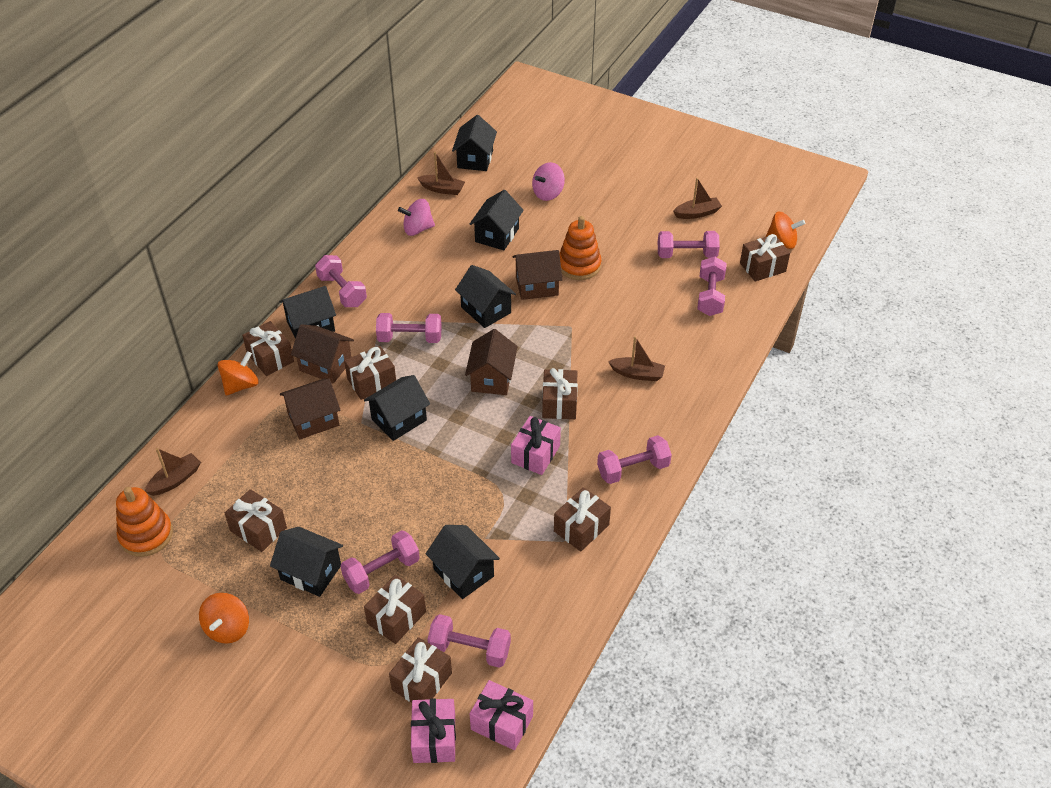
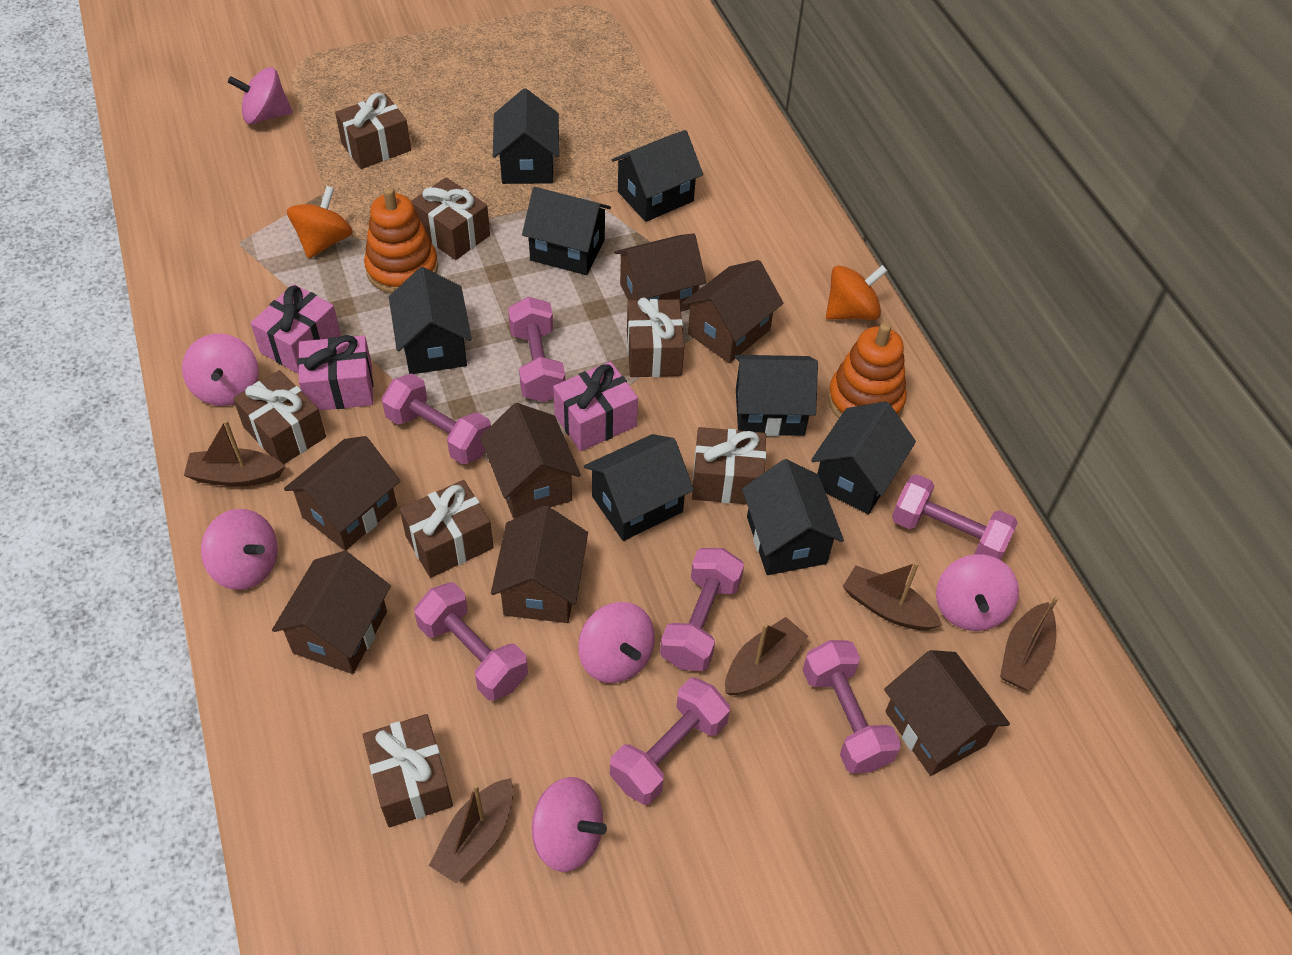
black house: 7 -> 8
brown boat: 4 -> 5
brown gift: 8 -> 7
brown house: 4 -> 7
orange spinning top: 3 -> 2
pink spinning top: 2 -> 6

